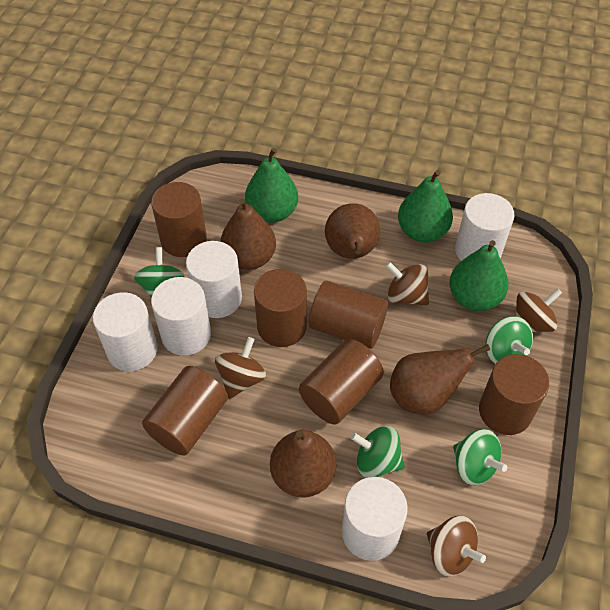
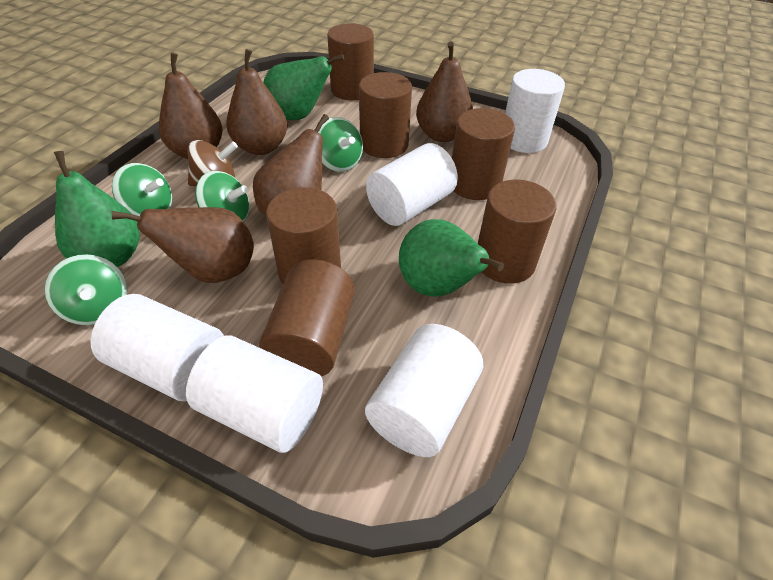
brown pear: 4 -> 5
brown spinning top: 4 -> 1

